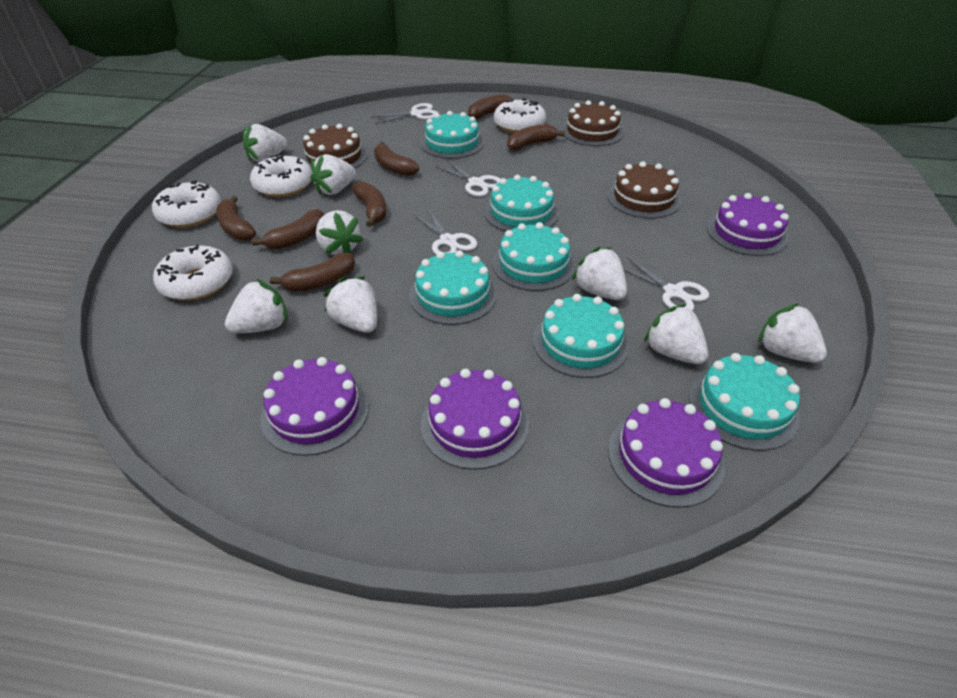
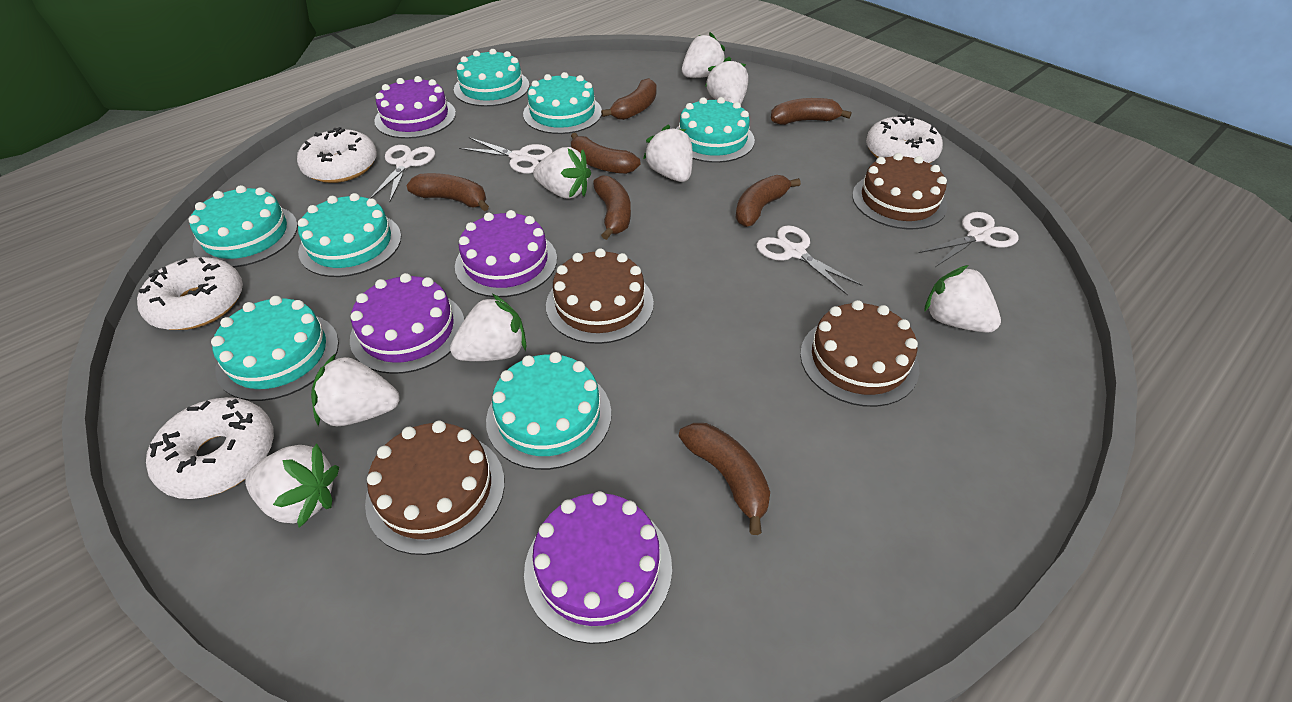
brown cake: 3 -> 4
turquoise cake: 6 -> 7

